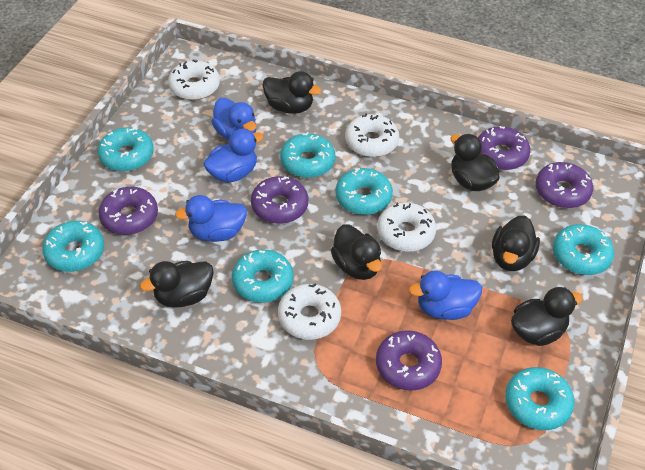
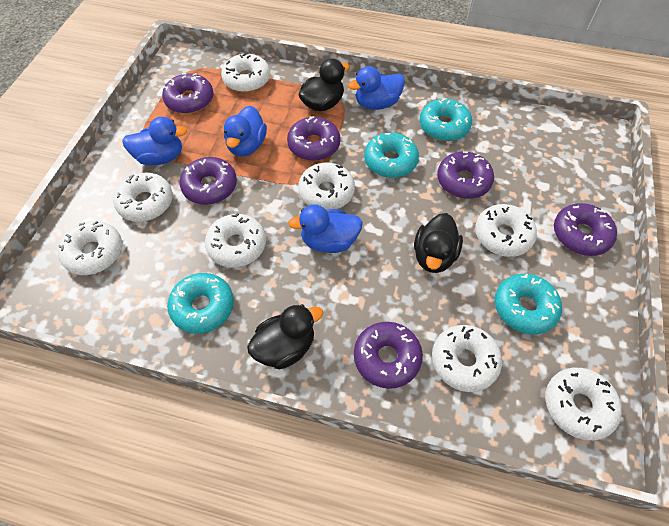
black duck: 6 -> 3
purple donut: 5 -> 6
turquoise donut: 7 -> 4
white donut: 4 -> 8

